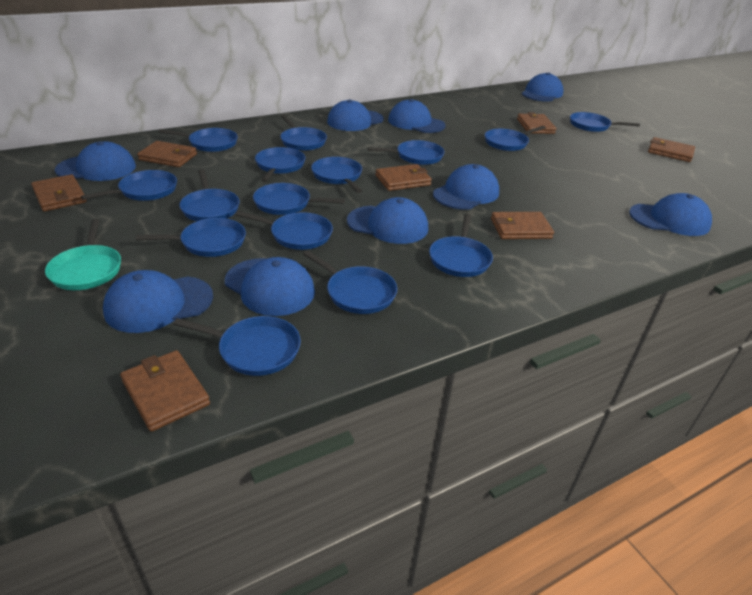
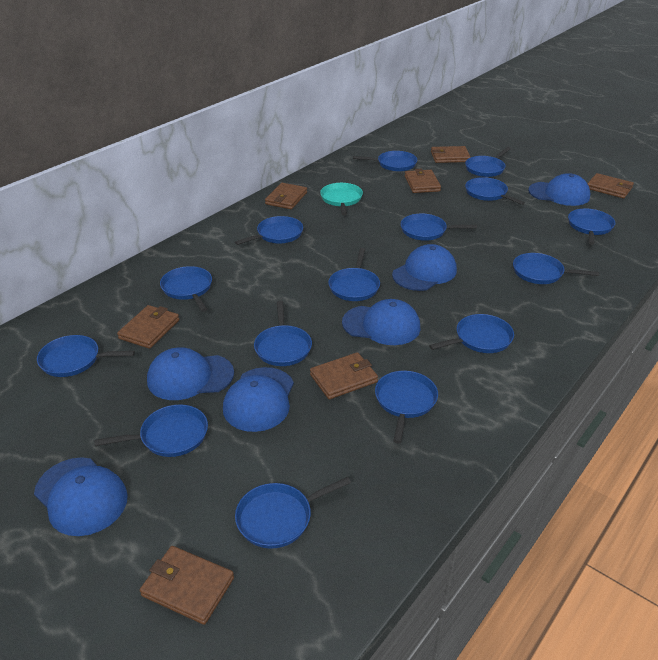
blue cap: 9 -> 6

